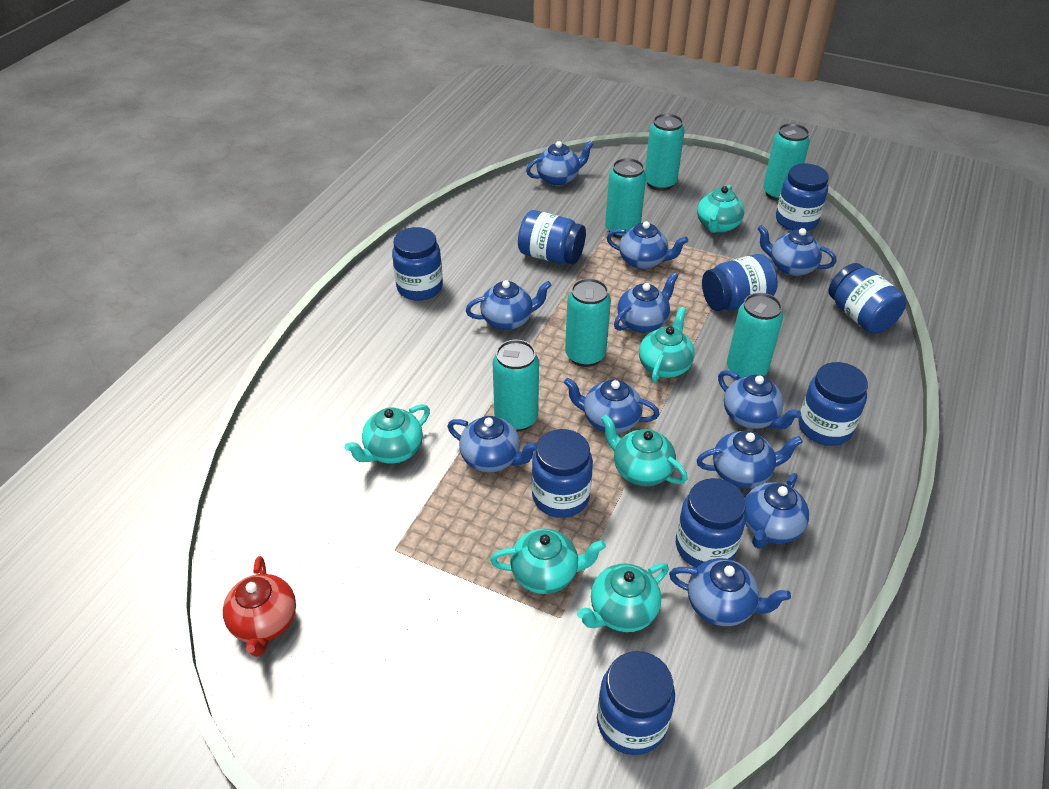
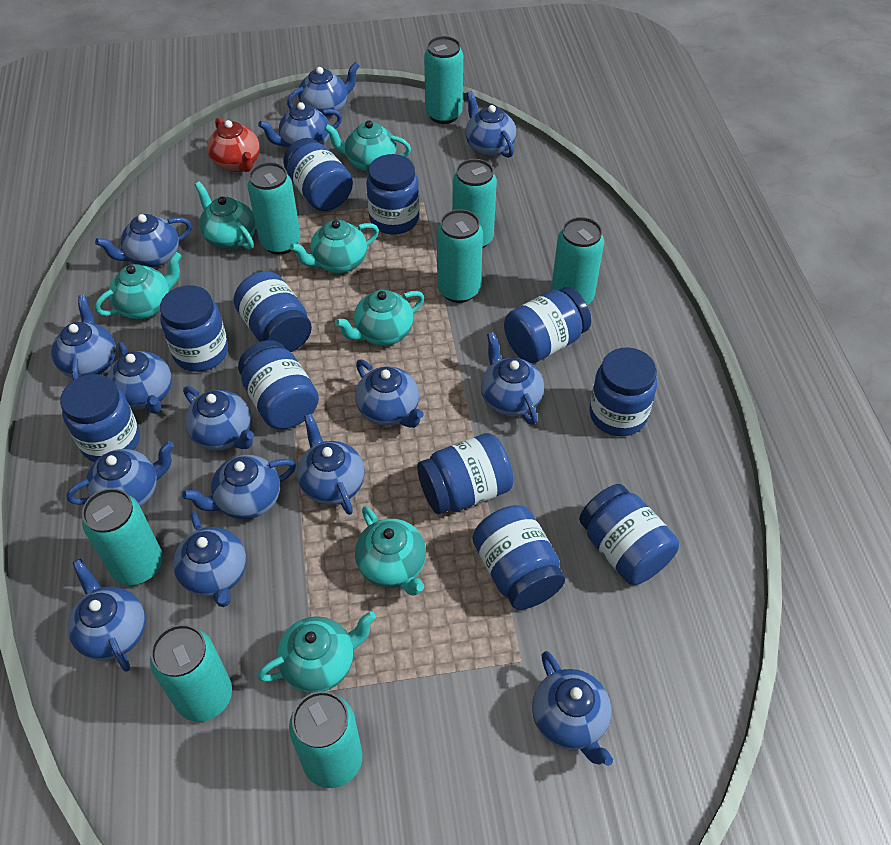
blue jar: 9 -> 11
blue teapot: 11 -> 15
turquoise can: 6 -> 8
turquoise teapot: 6 -> 7

